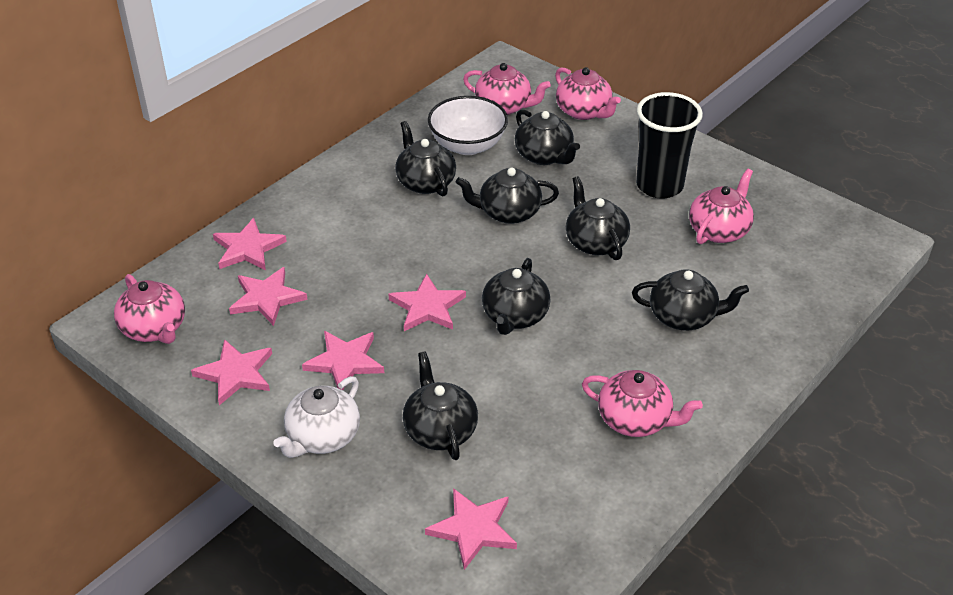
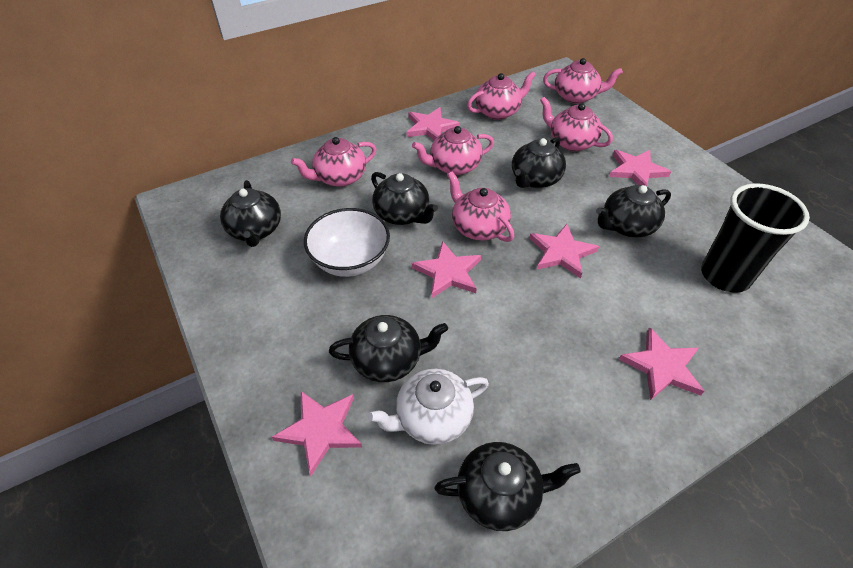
black teapot: 7 -> 6
pink teapot: 5 -> 6

